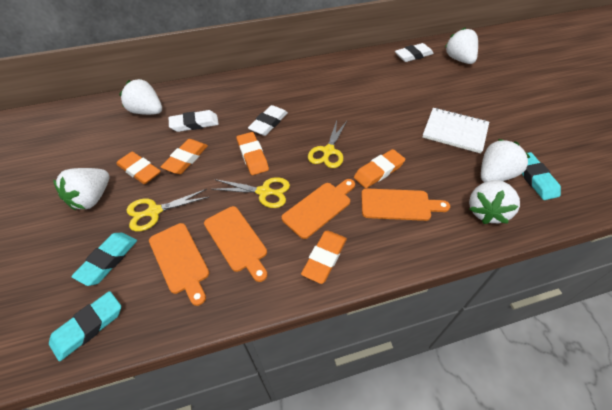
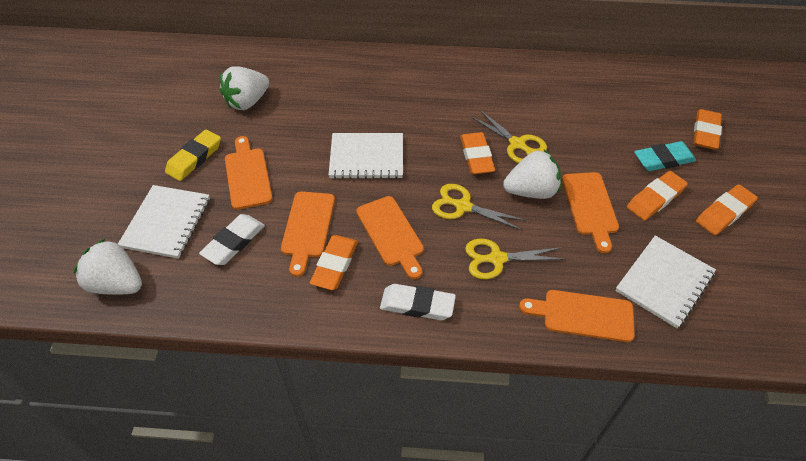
orange cutting board: 4 -> 5
turquoise eraser: 3 -> 1
white eraser: 3 -> 2
white notebook: 1 -> 3
white strawberry: 5 -> 3
yellow eraser: 0 -> 1

